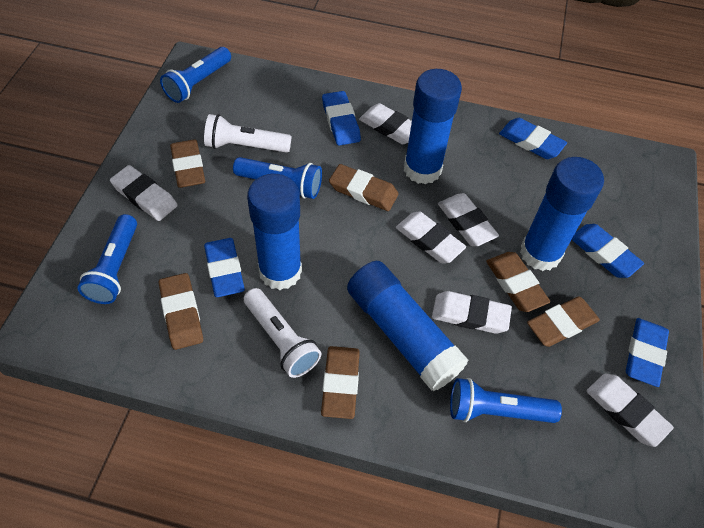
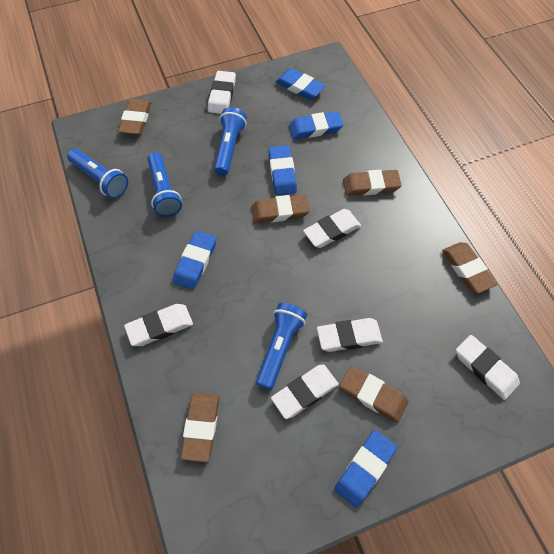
blue glue stick: 4 -> 0
white flashlight: 2 -> 0

